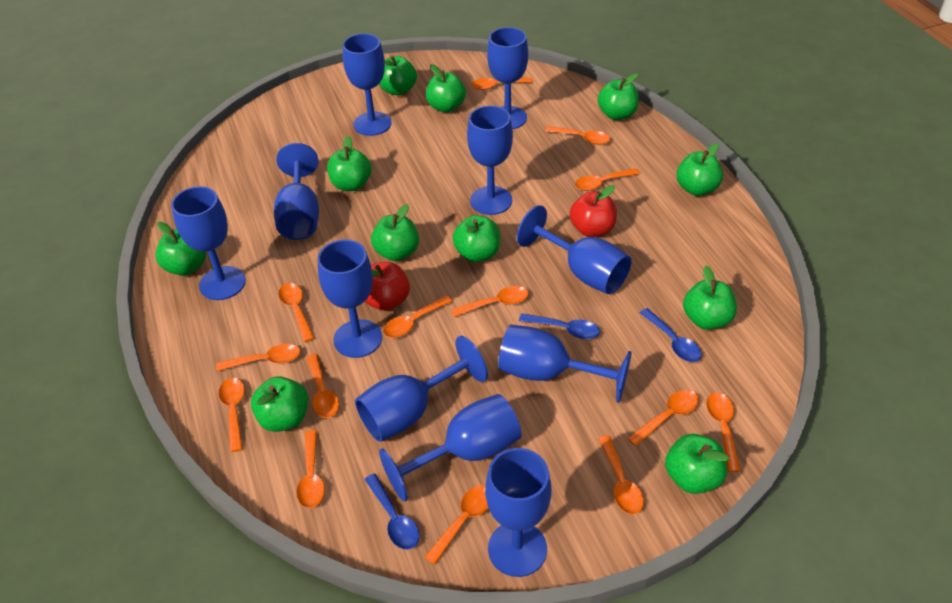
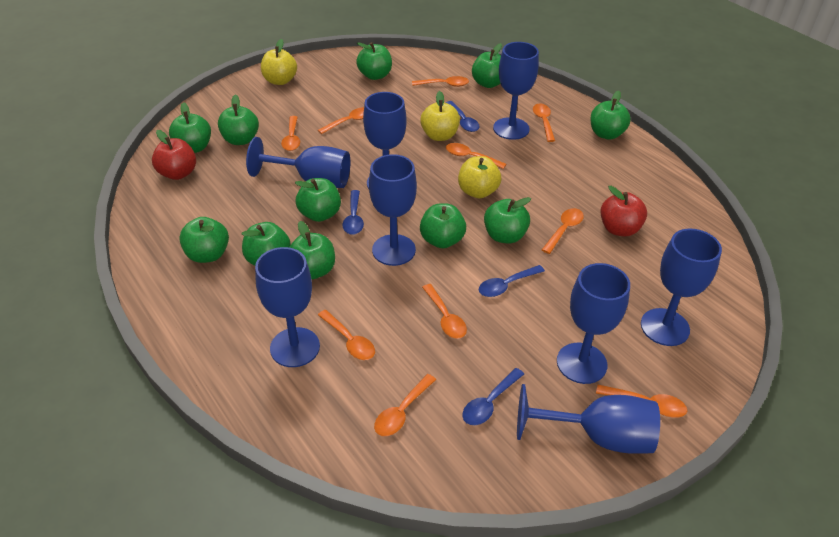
blue goblet: 11 -> 8
blue spoon: 3 -> 4
orange spoon: 14 -> 10
yellow apple: 0 -> 3

